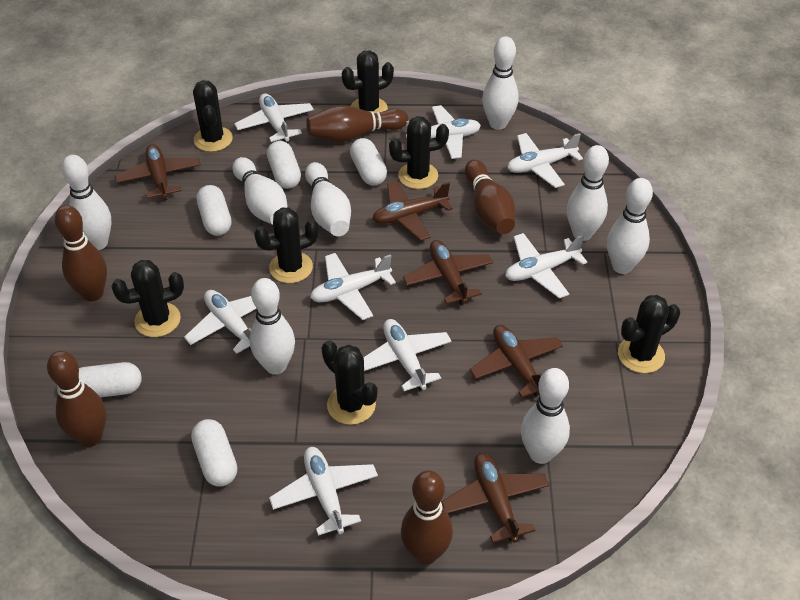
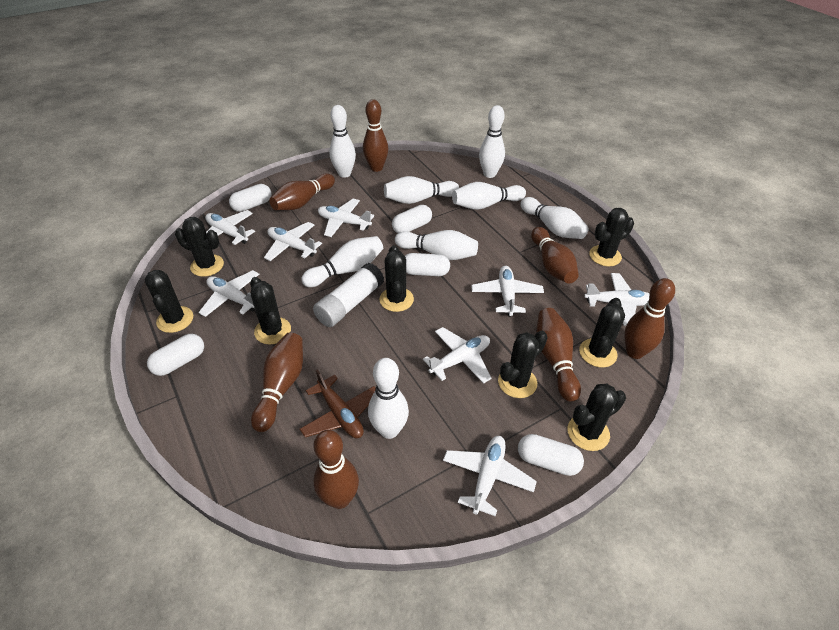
black cactus: 7 -> 8
brown bowling pin: 5 -> 7
brown plane: 5 -> 1
white glue stick: 0 -> 1

